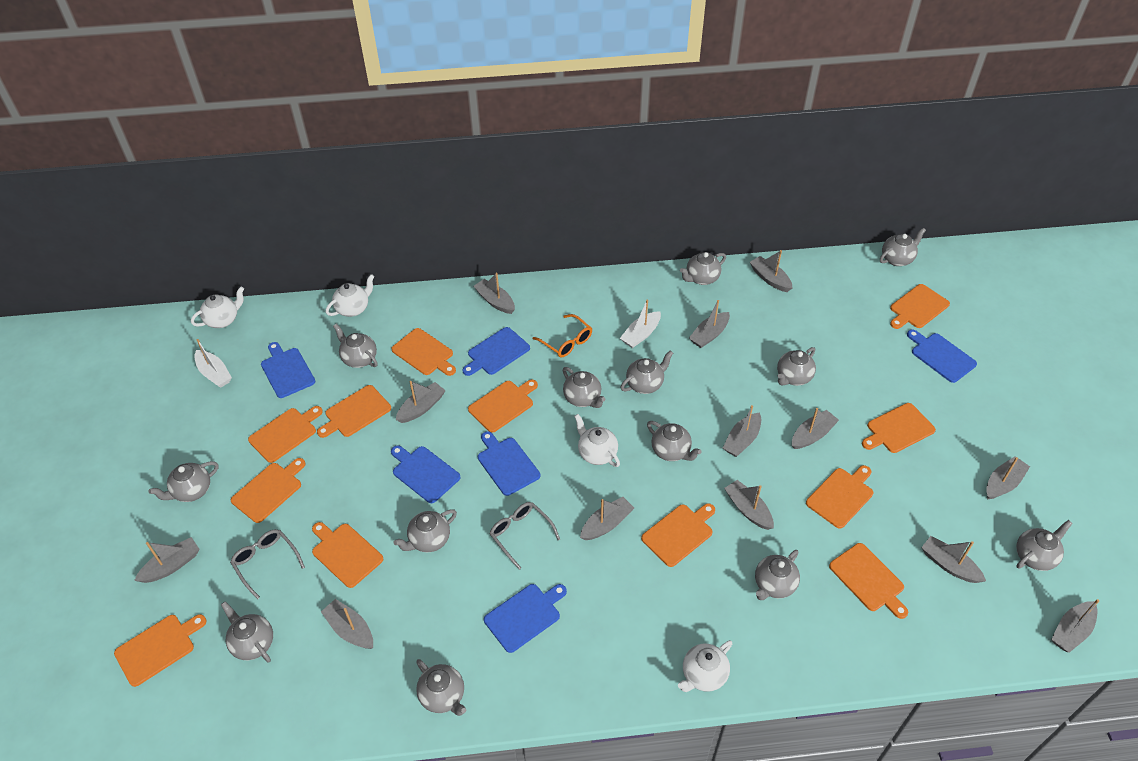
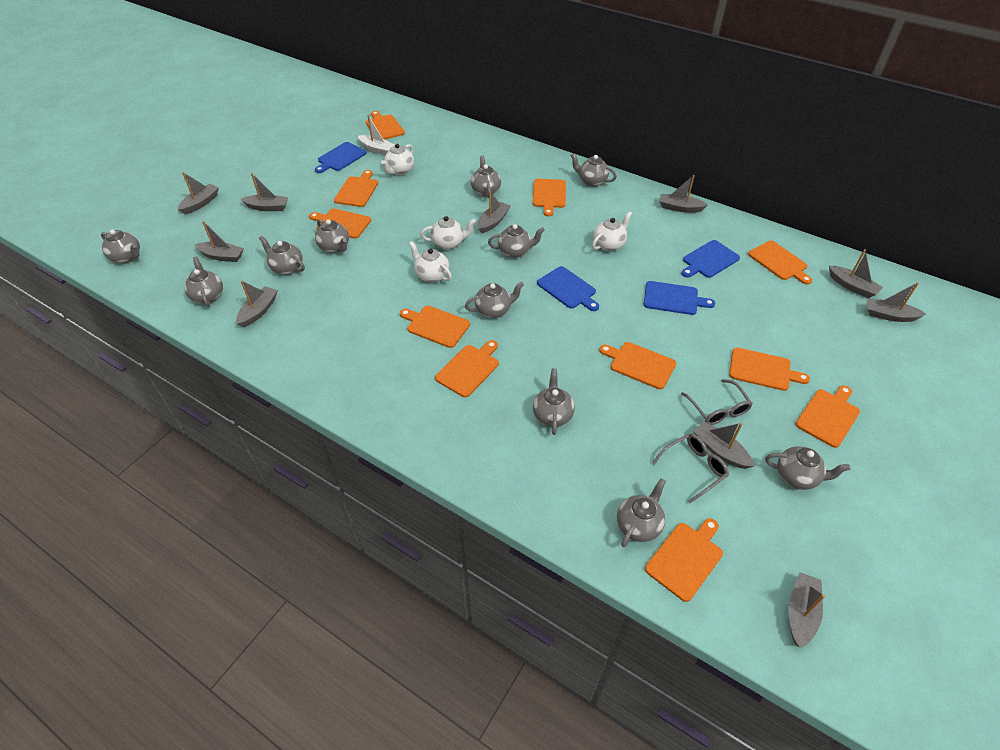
blue cutting board: 6 -> 4
grey boat: 13 -> 10
grey teapot: 13 -> 11
orange cutting board: 12 -> 11
orange glasses: 1 -> 0
white boat: 2 -> 1

